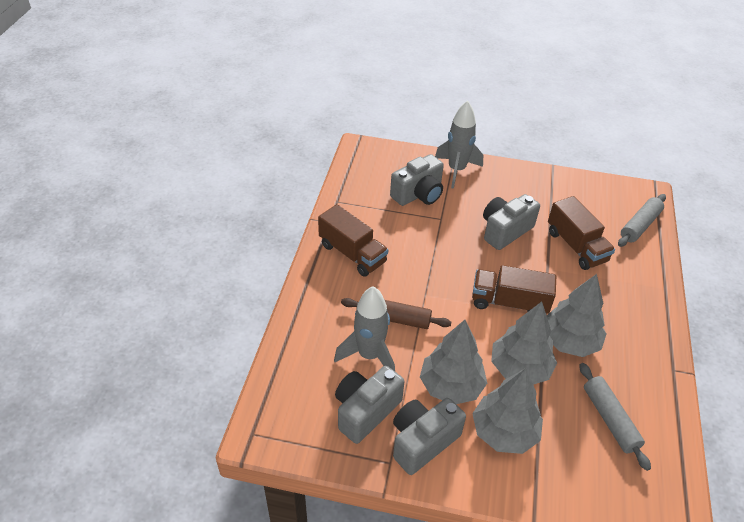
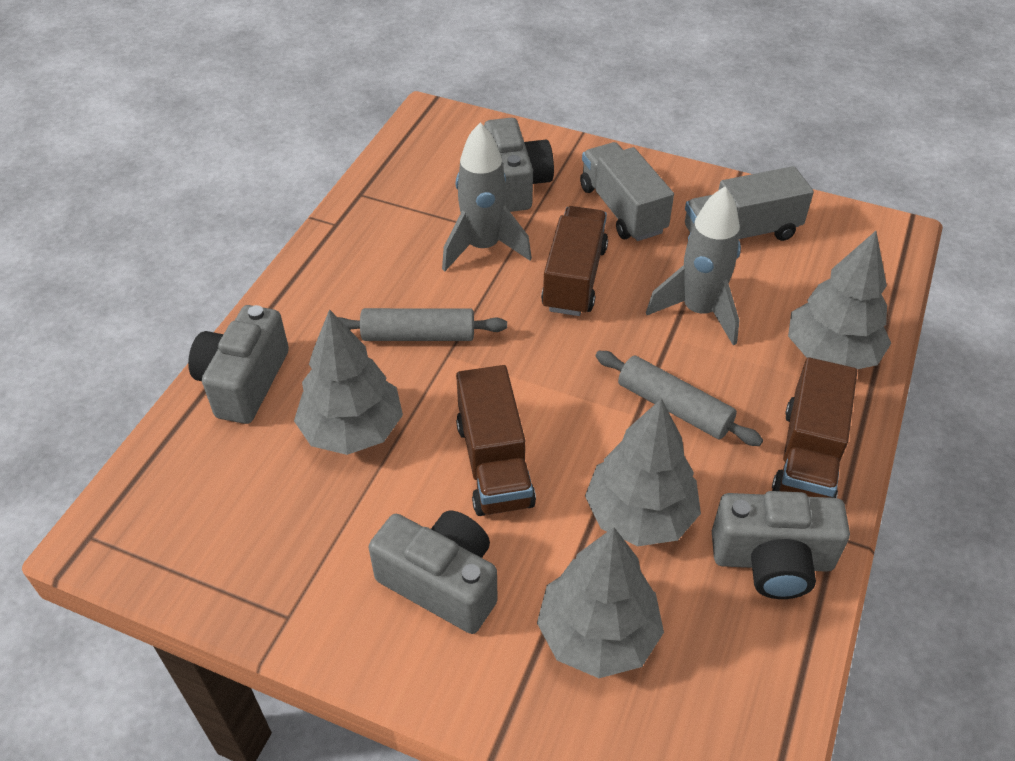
brown rolling pin: 1 -> 0
grey truck: 0 -> 2

